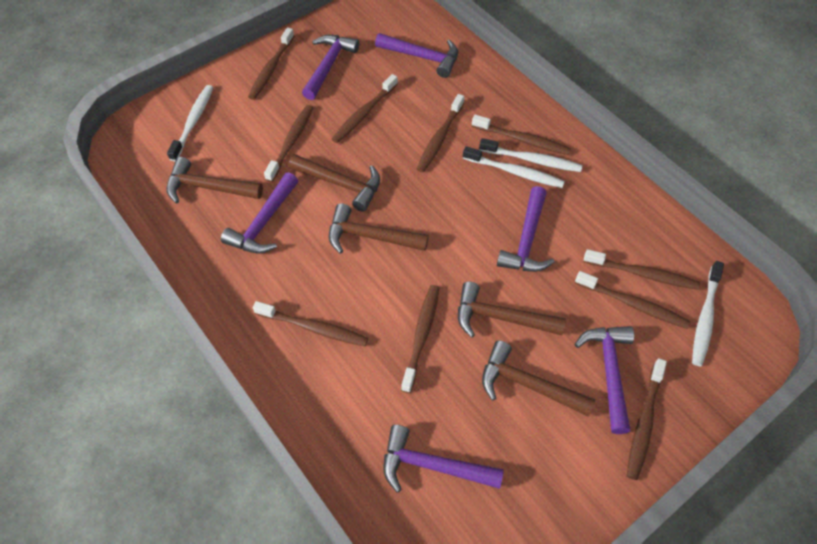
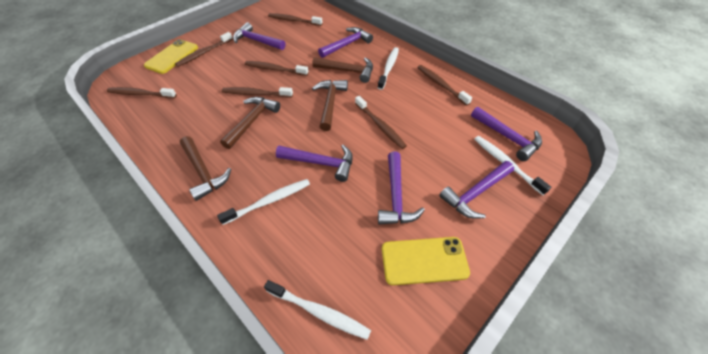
brown hammer: 5 -> 4
brown toothbrush: 10 -> 7
yellow phone: 0 -> 2

